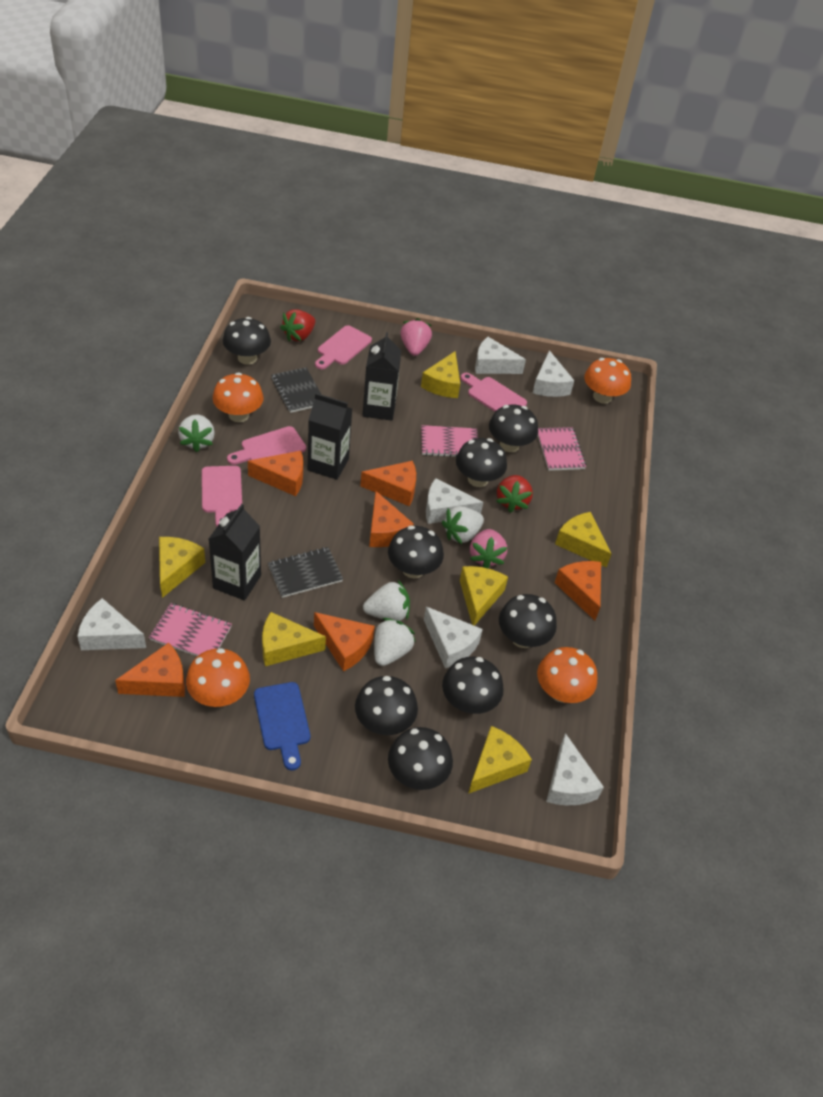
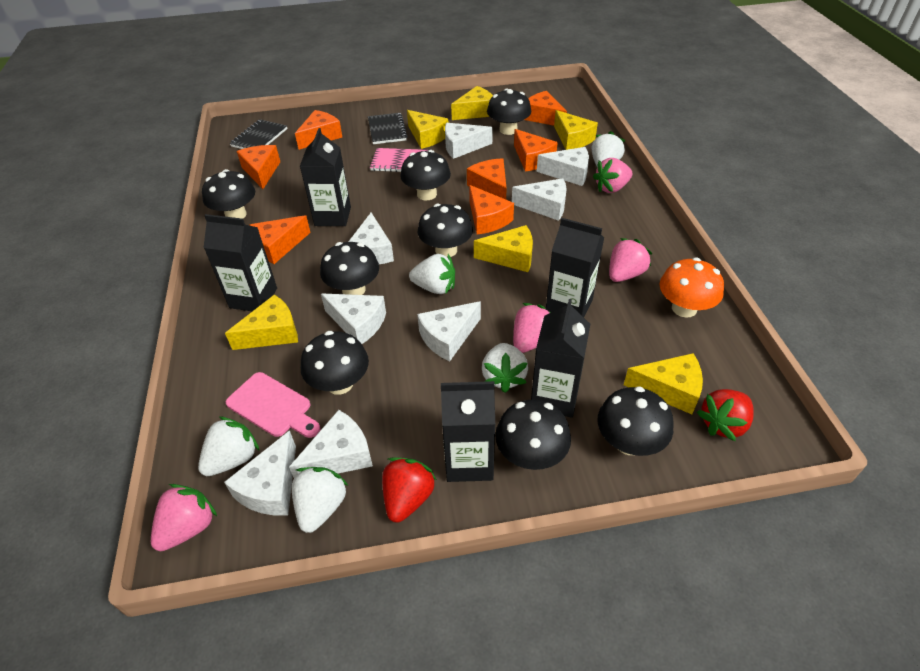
black carton: 3 -> 5
blue cutting board: 1 -> 0
orange cheese: 6 -> 7
orange mushroom: 4 -> 1
pink cutting board: 4 -> 1
pink notebook: 3 -> 1
pink strawberry: 2 -> 4
white cheese: 6 -> 8
white strawberry: 4 -> 5

